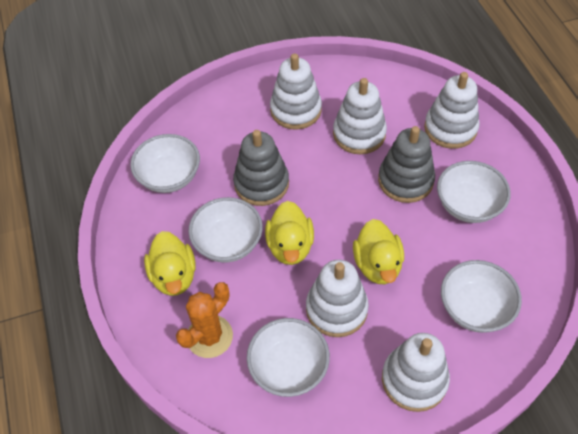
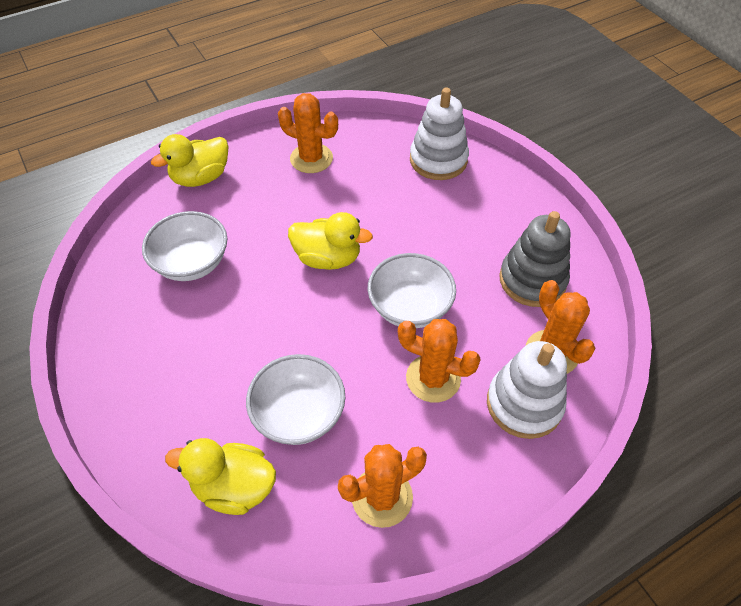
grey stacking toy: 2 -> 1
orange cactus: 1 -> 4
white bowl: 5 -> 3
white stacking toy: 5 -> 2

